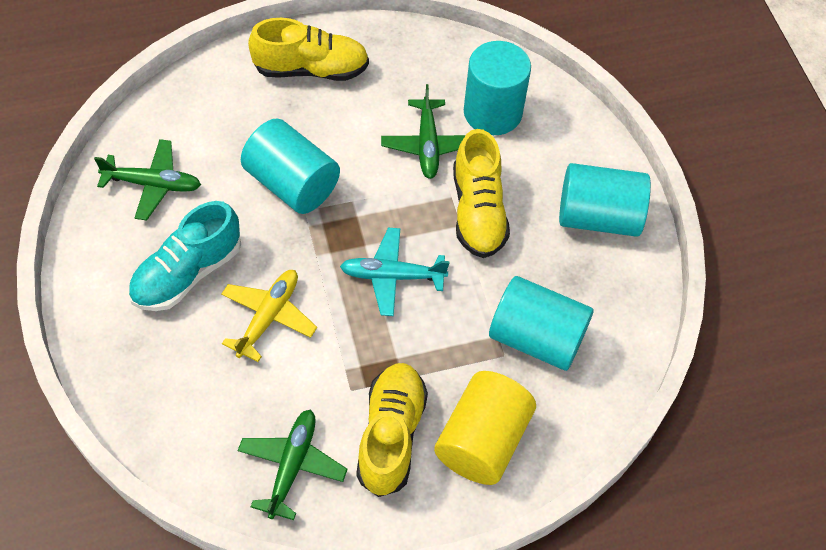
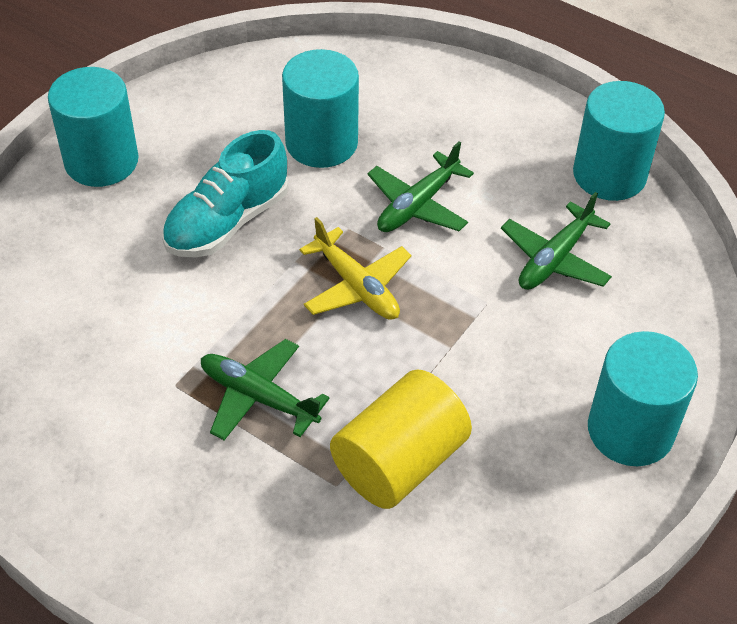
turquoise plane: 1 -> 0
yellow shoe: 3 -> 0

